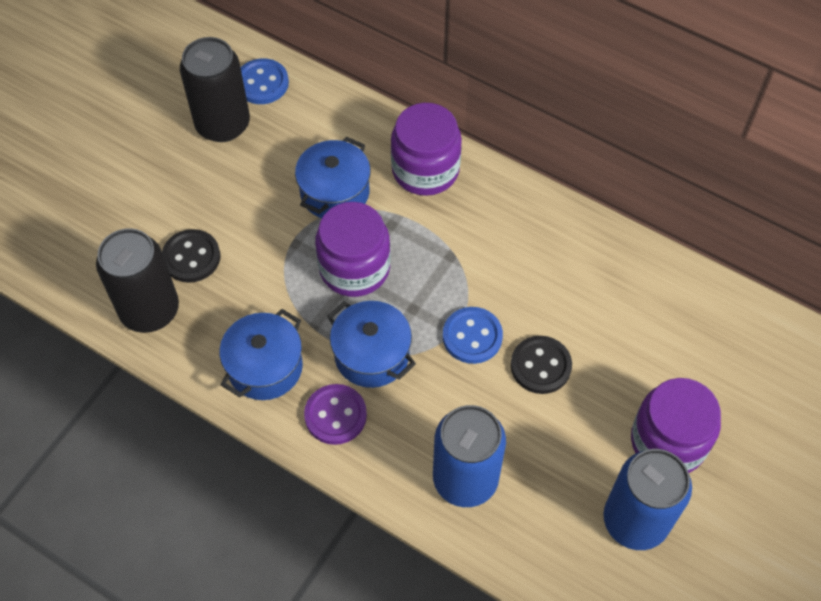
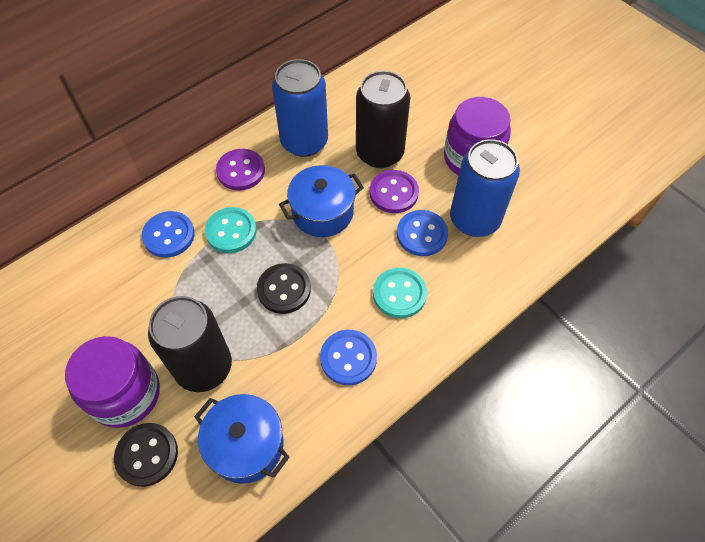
blue button: 2 -> 3
blue pot: 3 -> 2
purple button: 1 -> 2
purple jar: 3 -> 2
turquoise button: 0 -> 2

